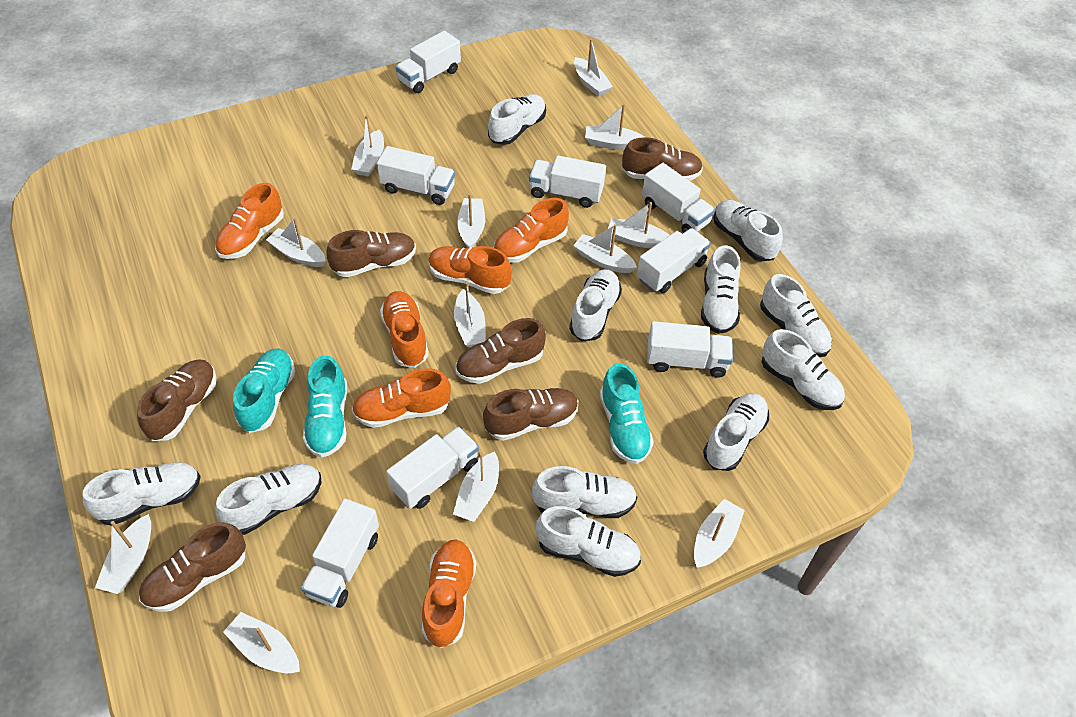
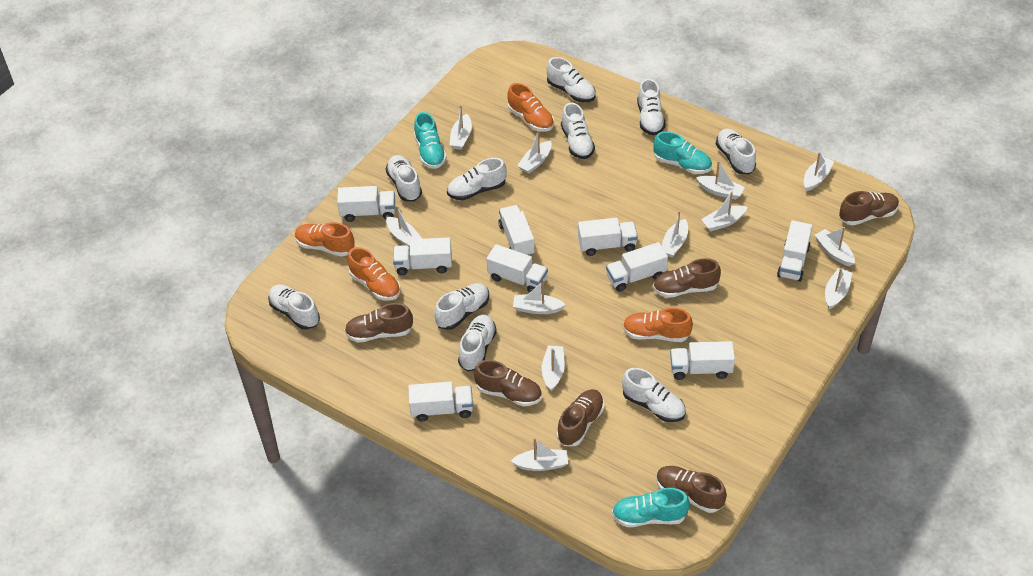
orange shoe: 6 -> 4
white shoe: 11 -> 10
white truck: 8 -> 9

